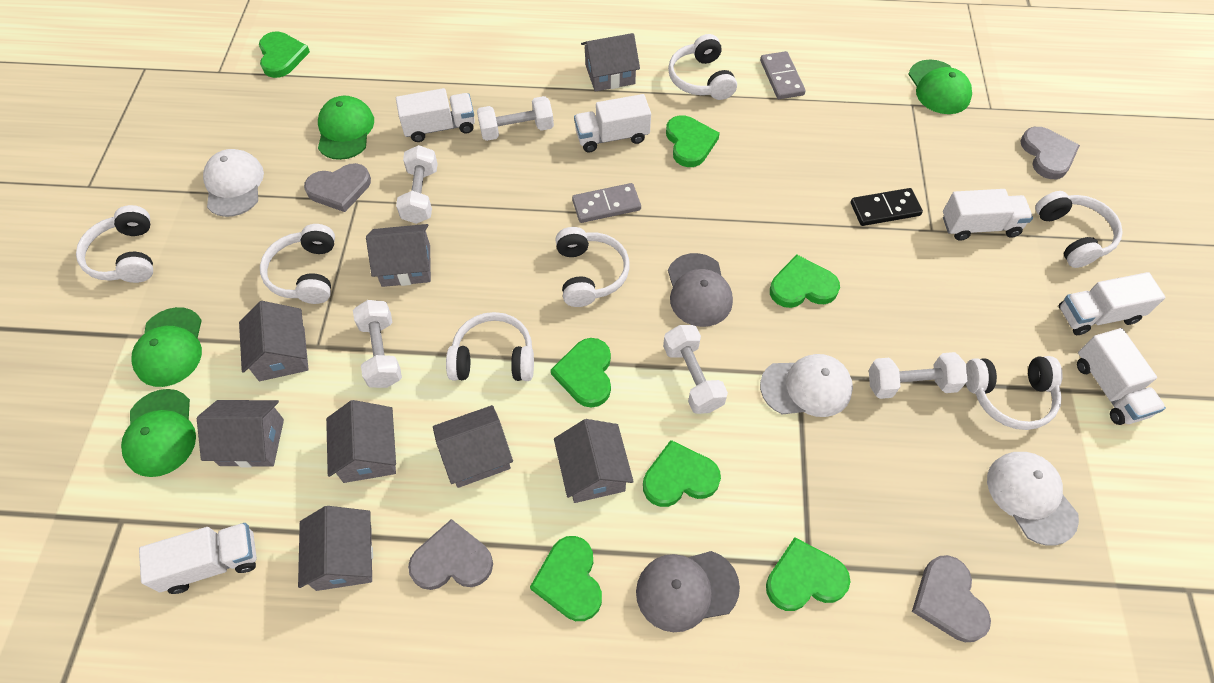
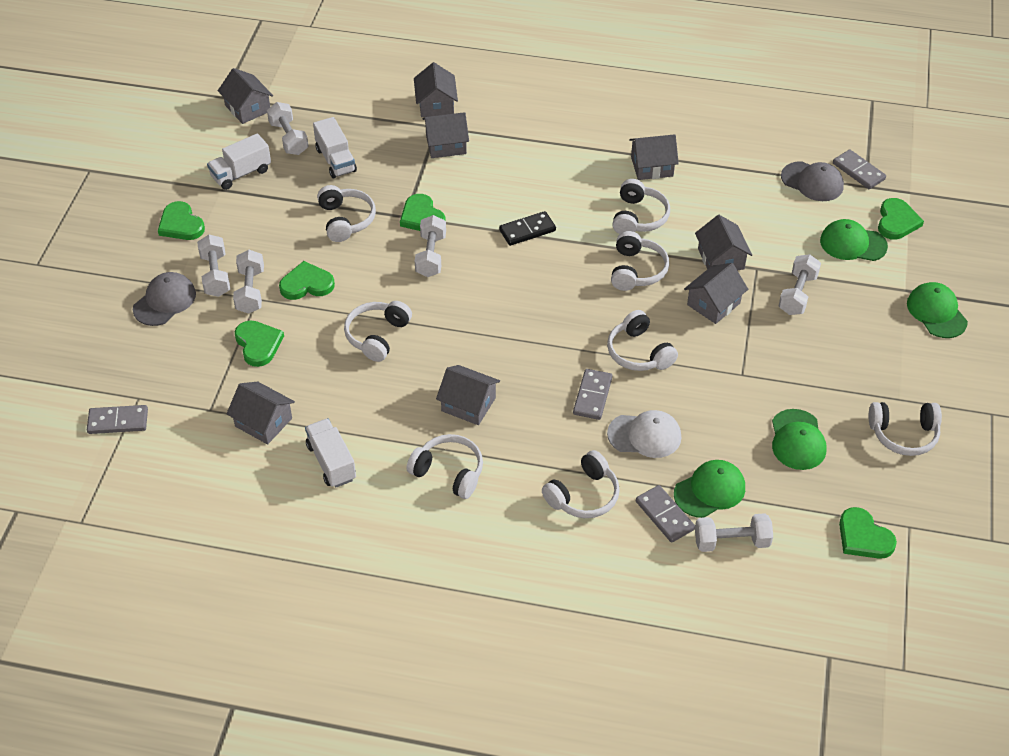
green heart: 7 -> 6
grey domino: 2 -> 4
grey heart: 4 -> 0
white cap: 3 -> 1
white dumbbell: 5 -> 6
white headphones: 7 -> 8
white truck: 6 -> 3

